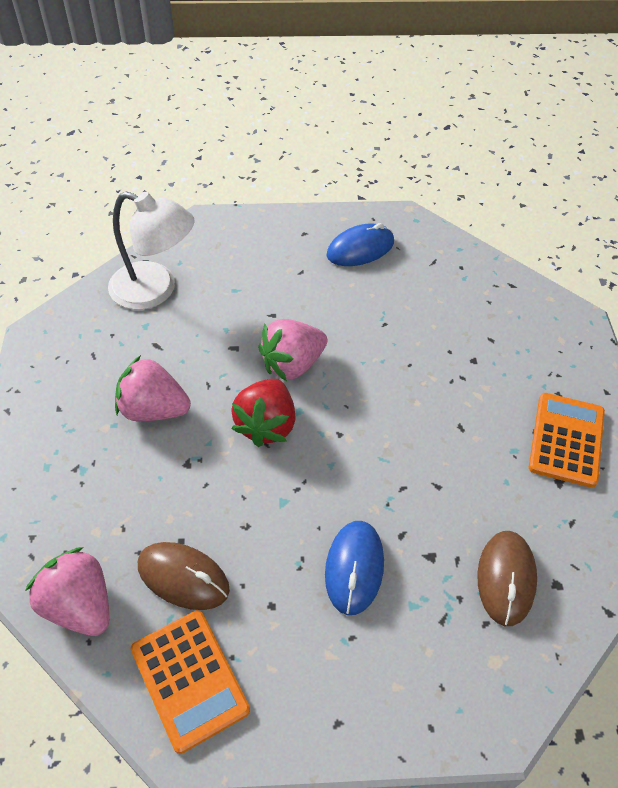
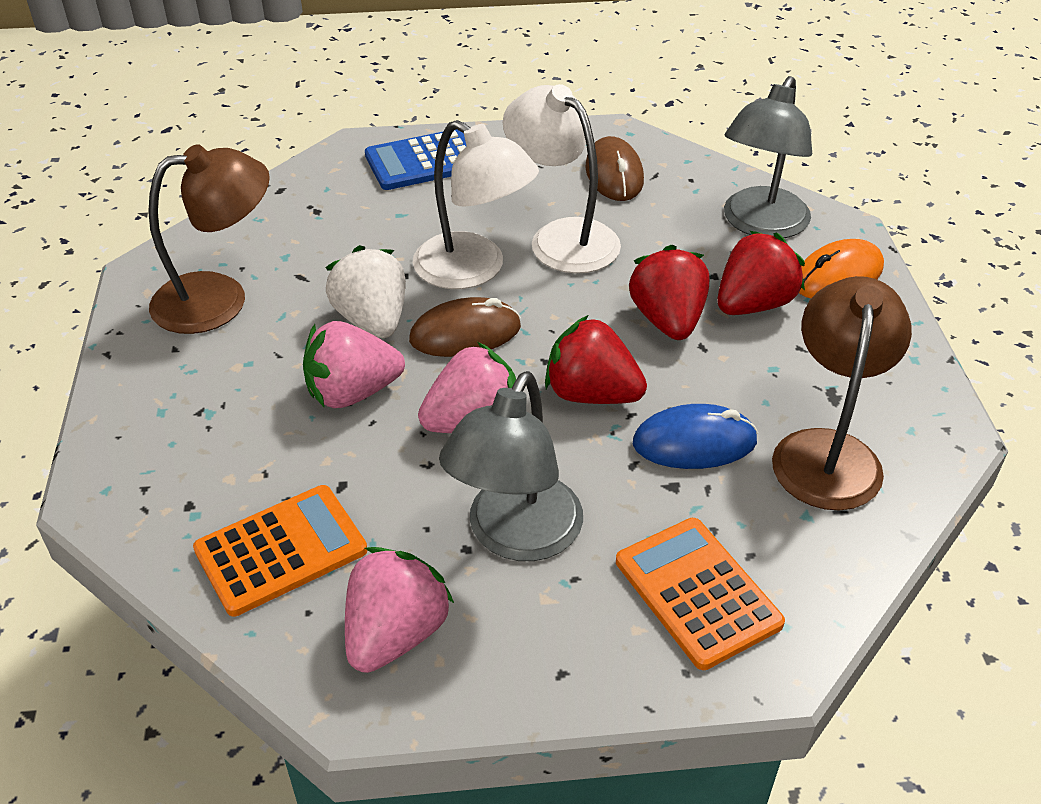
blue calculator: 0 -> 1
blue mouse: 2 -> 1
brown lamp: 0 -> 2
grey lamp: 0 -> 2
orange mouse: 0 -> 1
red strawberry: 1 -> 3
white lamp: 1 -> 2
white strawberry: 0 -> 1

